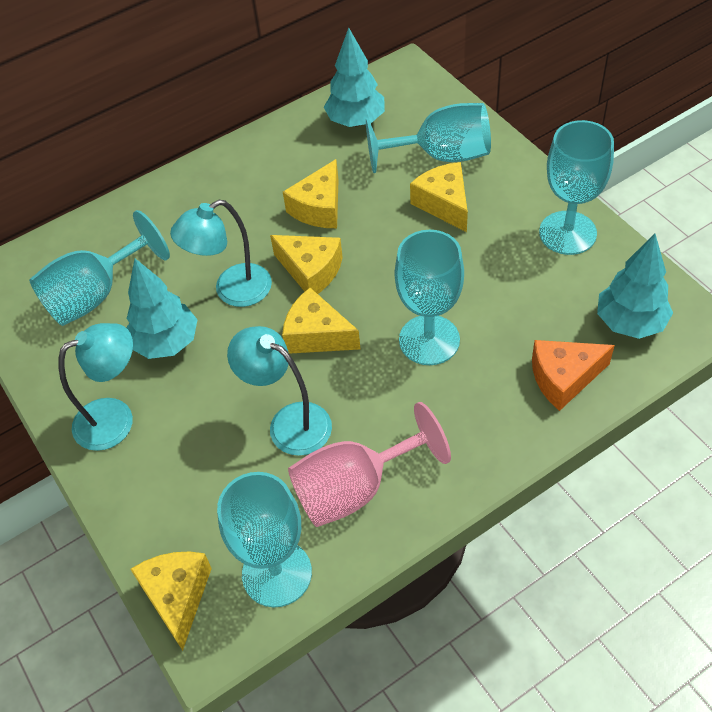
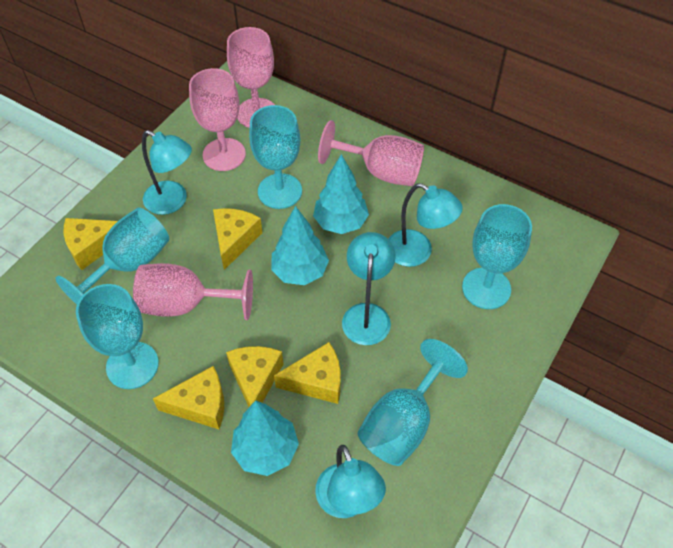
orange cheese: 1 -> 0
pink goblet: 1 -> 4
turquoise lamp: 3 -> 4

